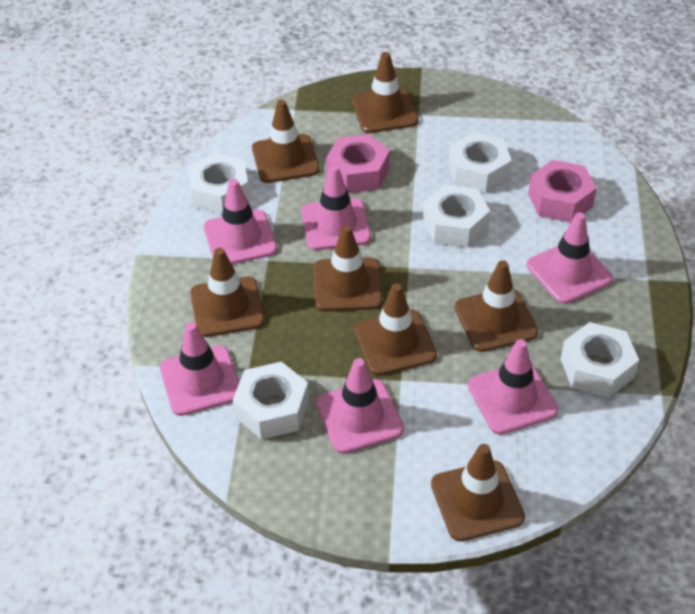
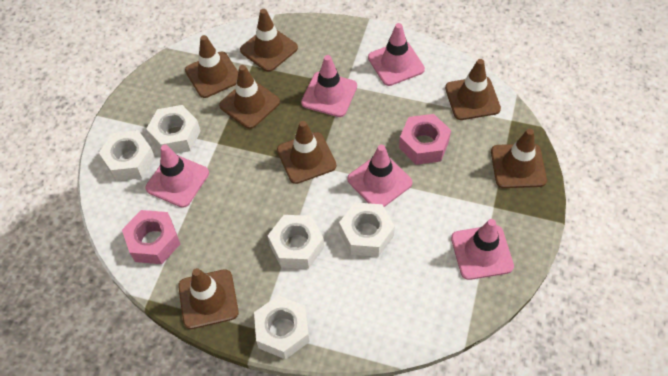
pink traffic cone: 6 -> 5

